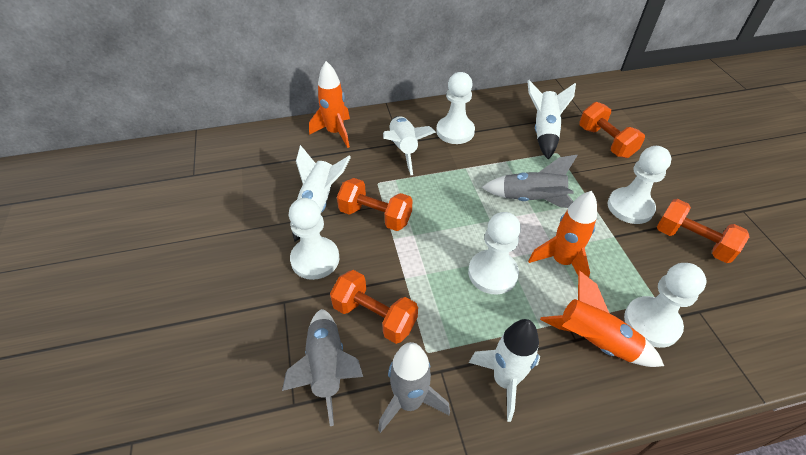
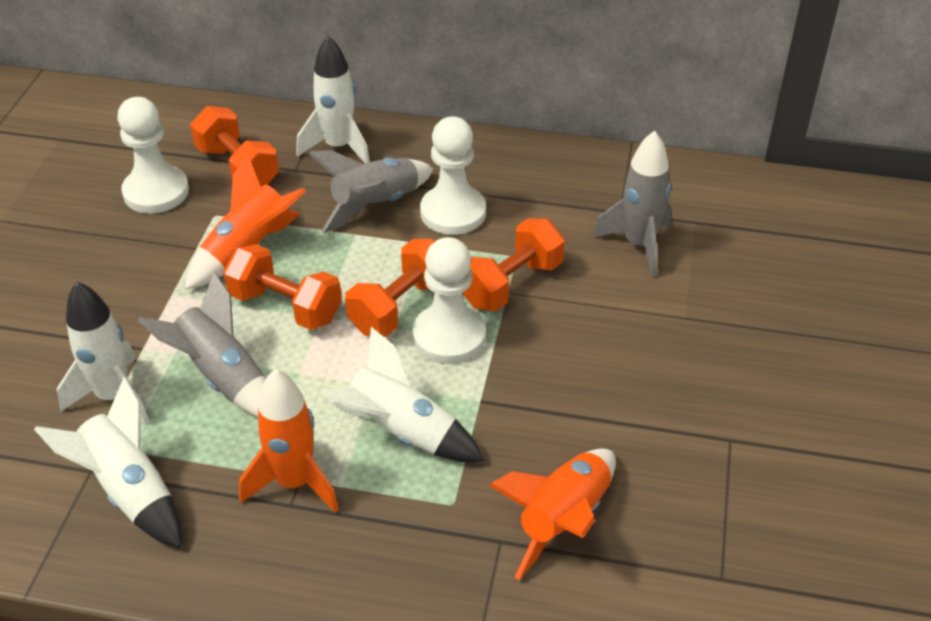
white pawn: 5 -> 3

